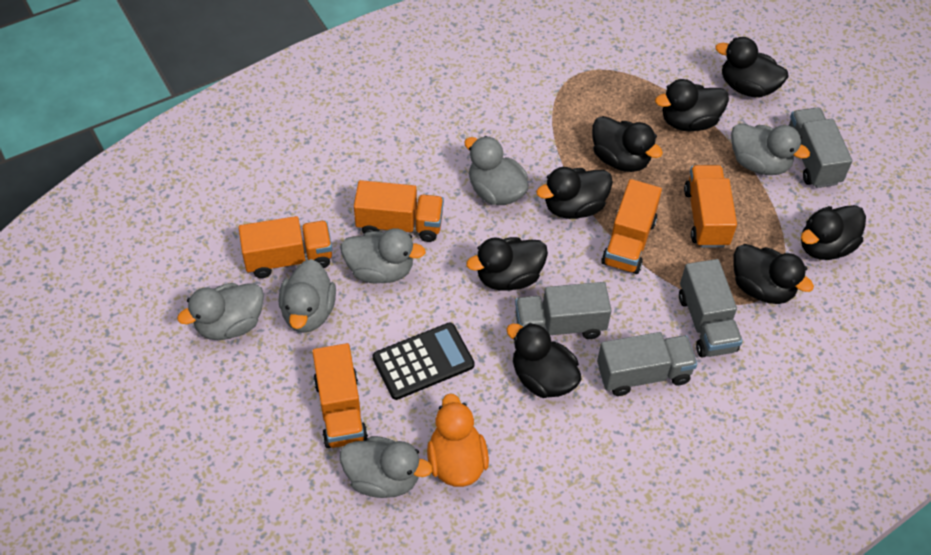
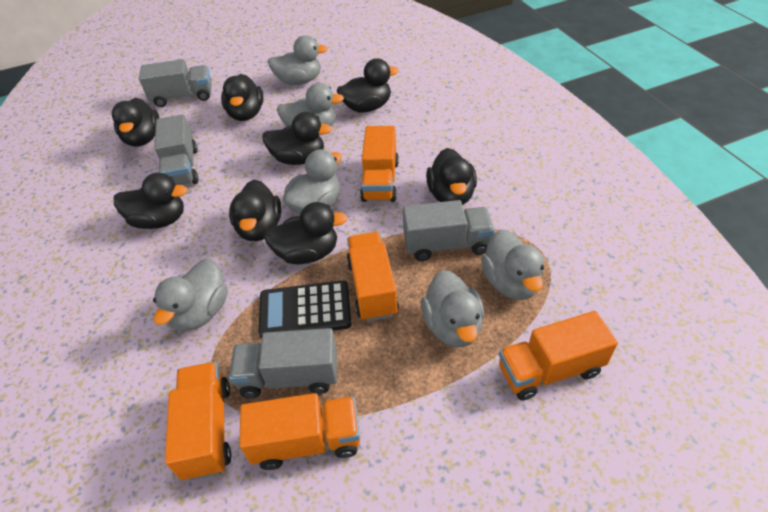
orange duck: 1 -> 0

